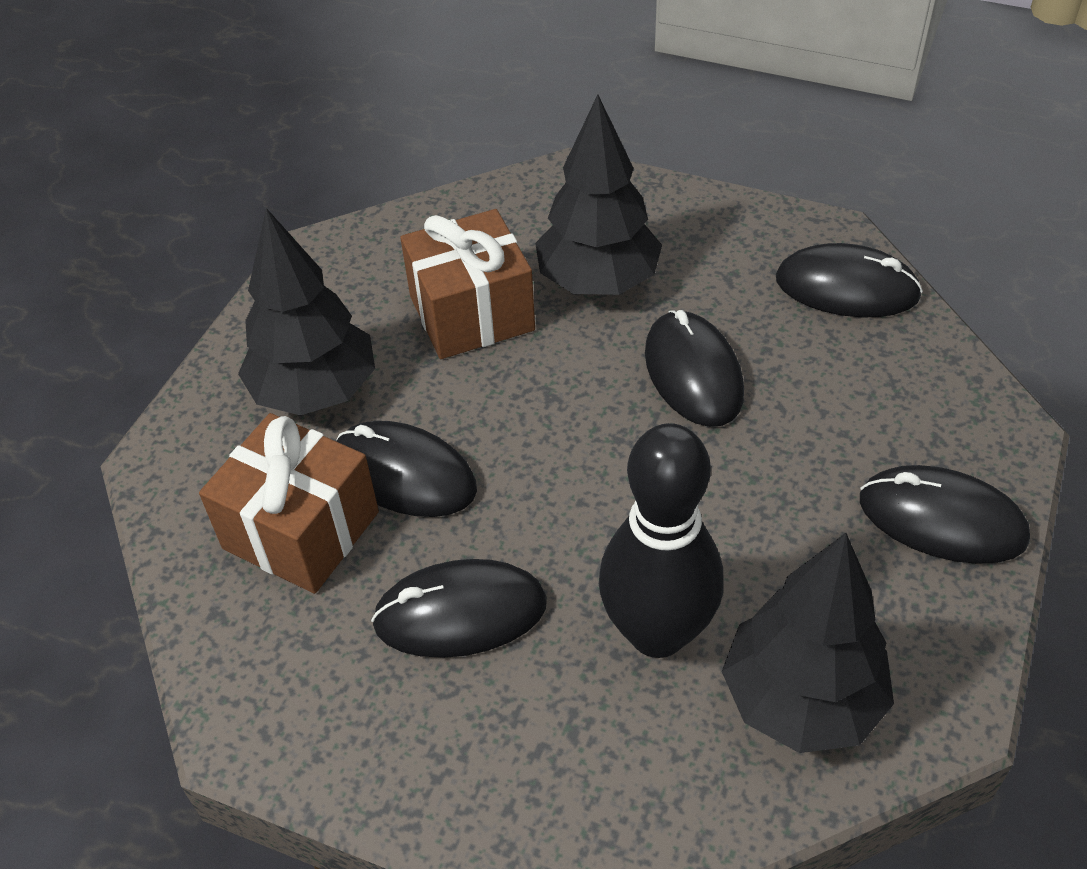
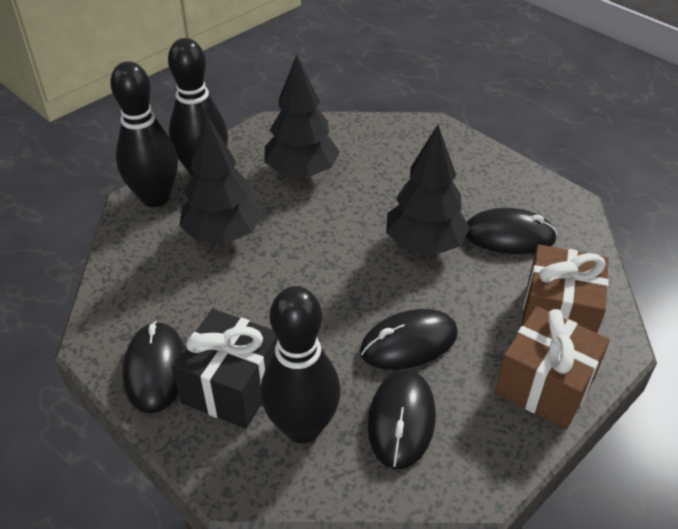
black bowling pin: 1 -> 3
black gift: 0 -> 1
black mouse: 5 -> 4

